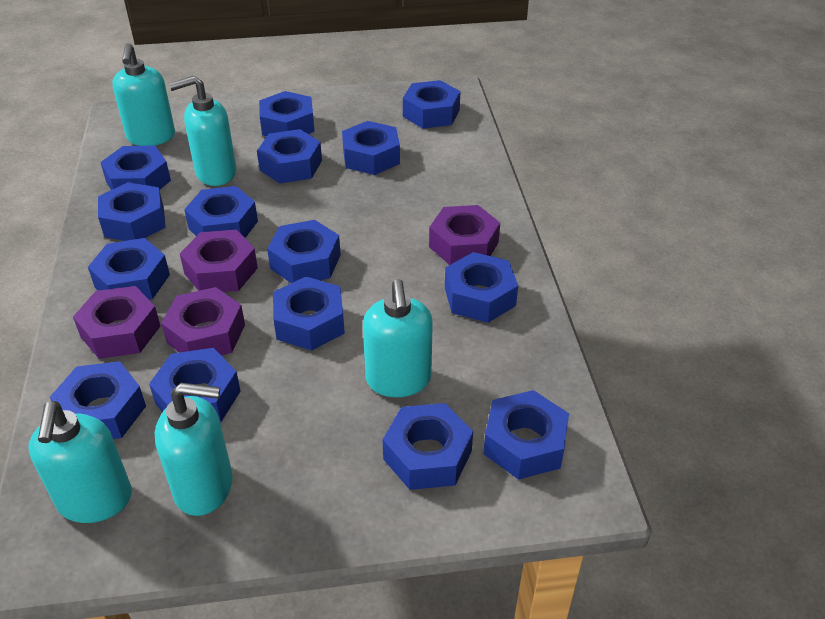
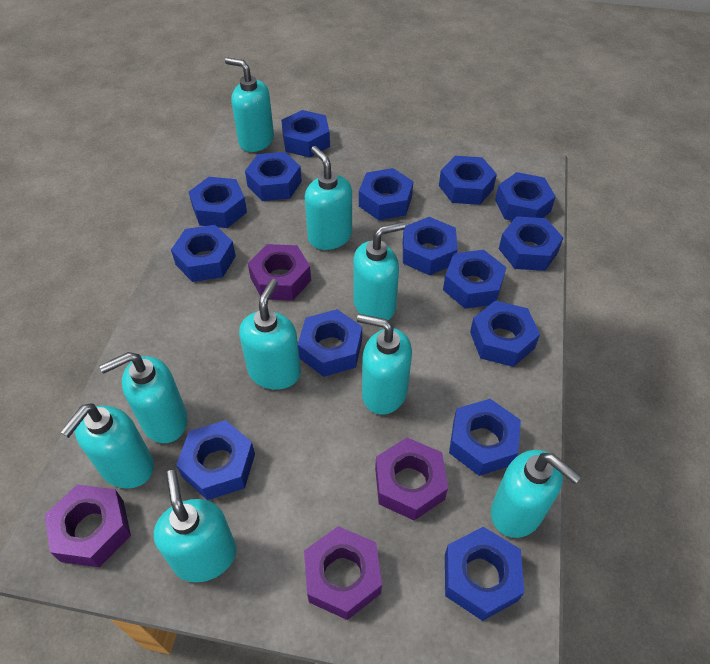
turquoise soap dispenser: 5 -> 9

